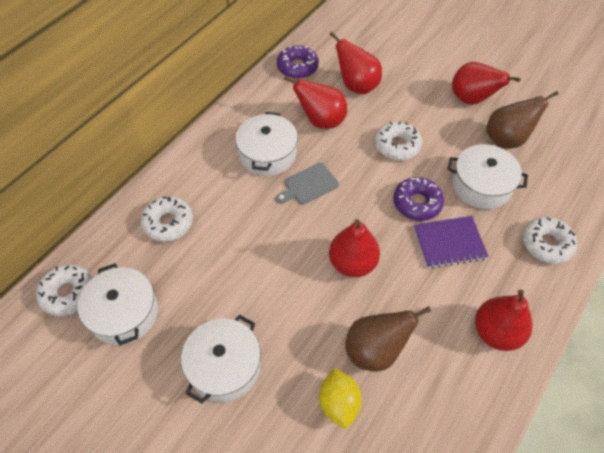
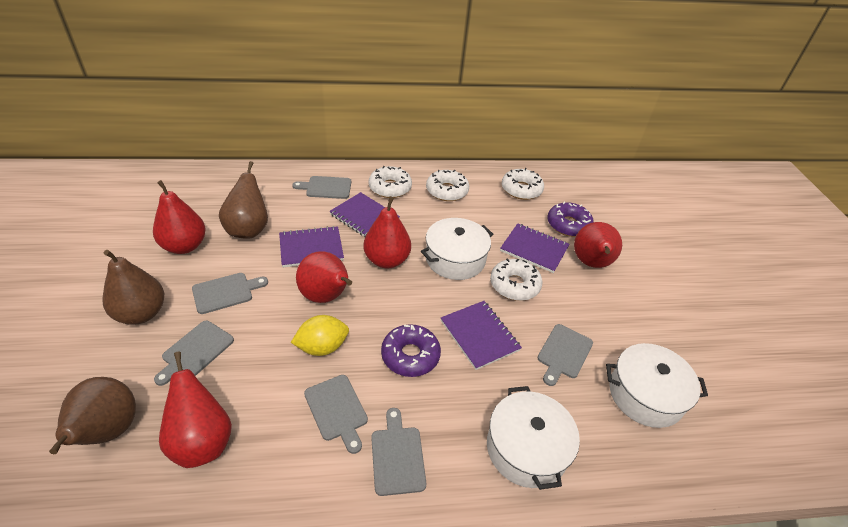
brown pear: 2 -> 3
grey cutting board: 1 -> 6
purple notebook: 1 -> 4
white pot: 4 -> 3

